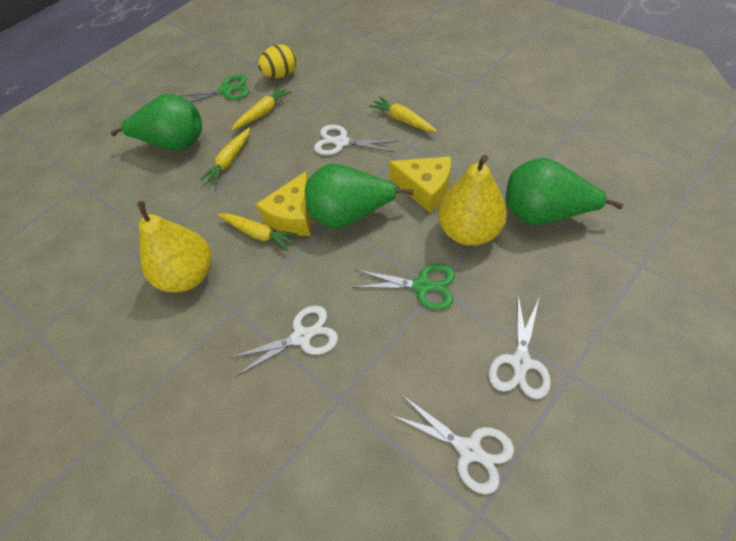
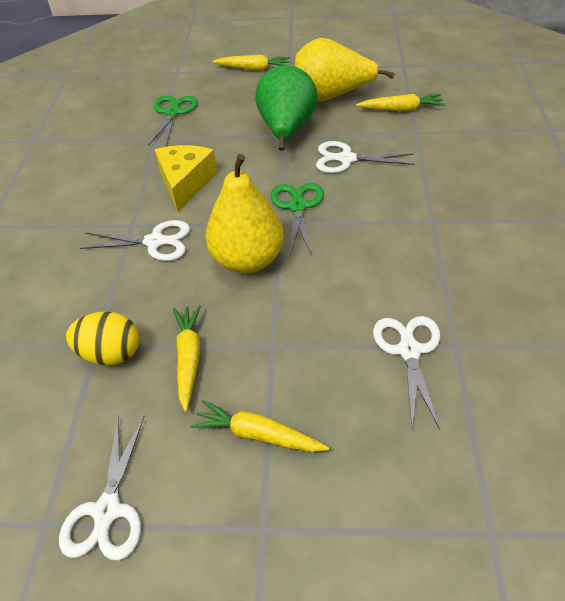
green pear: 3 -> 1
yellow cheese: 2 -> 1

